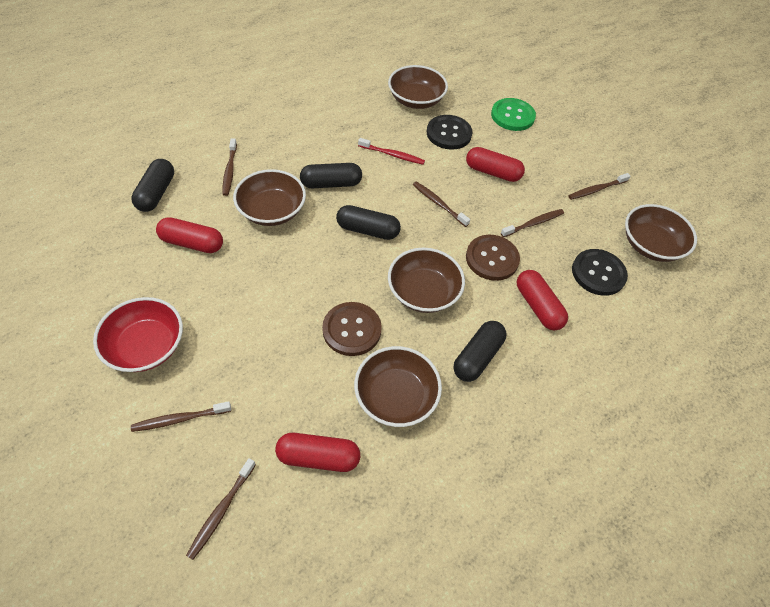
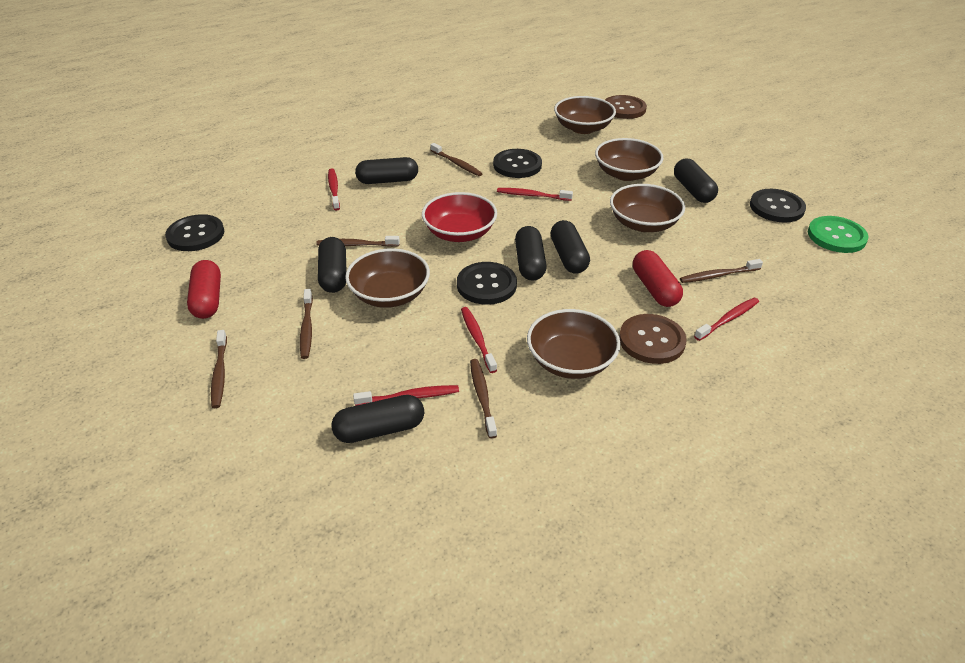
black button: 2 -> 4
black capsule: 4 -> 6
red capsule: 4 -> 2
red toothbrush: 1 -> 5

